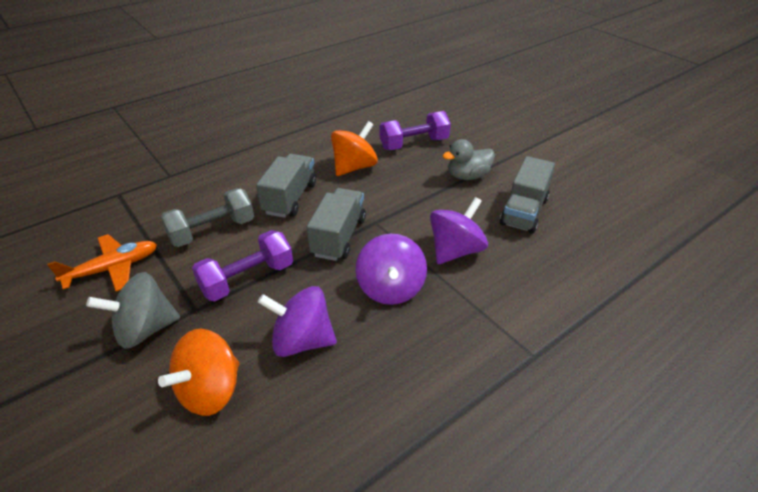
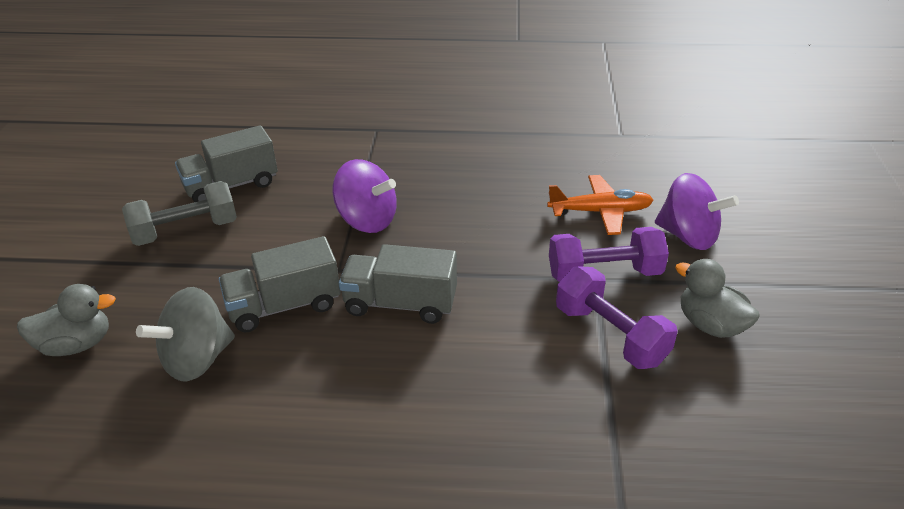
grey duck: 1 -> 2
orange spinning top: 2 -> 0
purple spinning top: 3 -> 2

